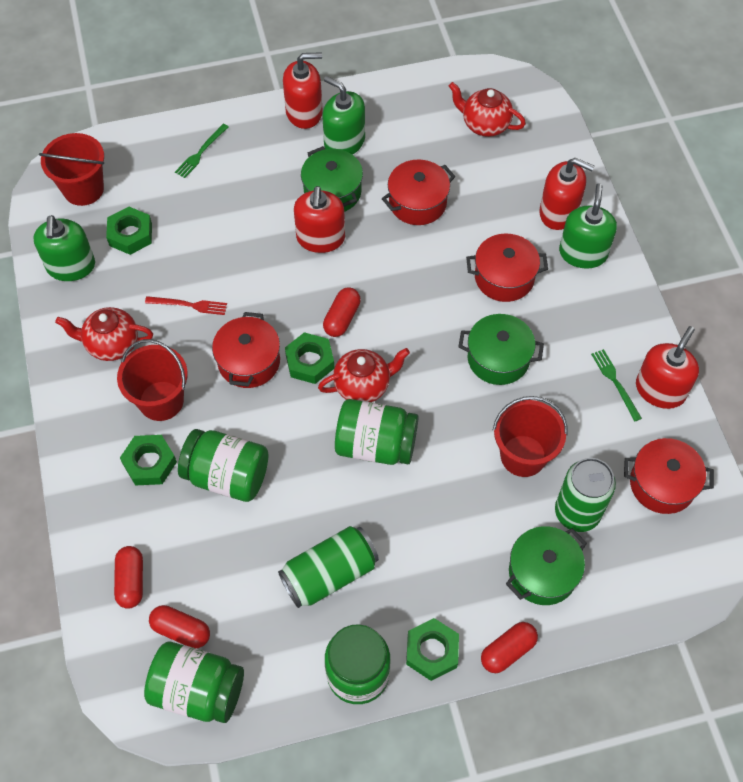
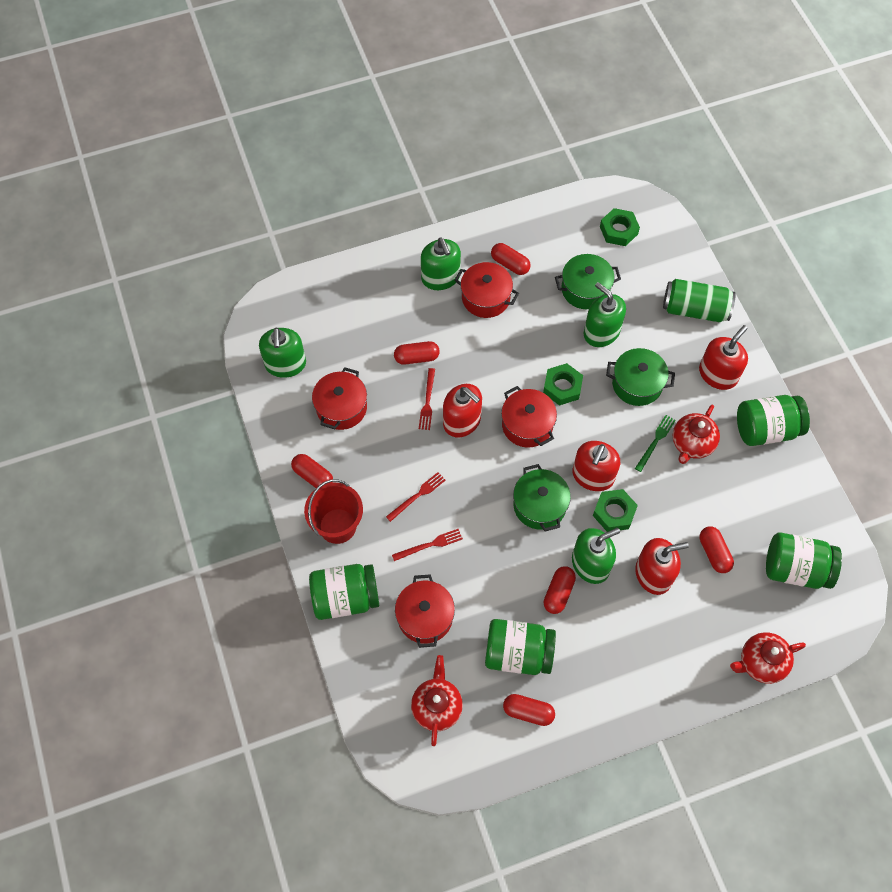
green can: 2 -> 1
green fork: 2 -> 1
green nut: 4 -> 3
green soap dispenser: 3 -> 4
red bucket: 3 -> 1
red capsule: 4 -> 6
red fork: 1 -> 3

